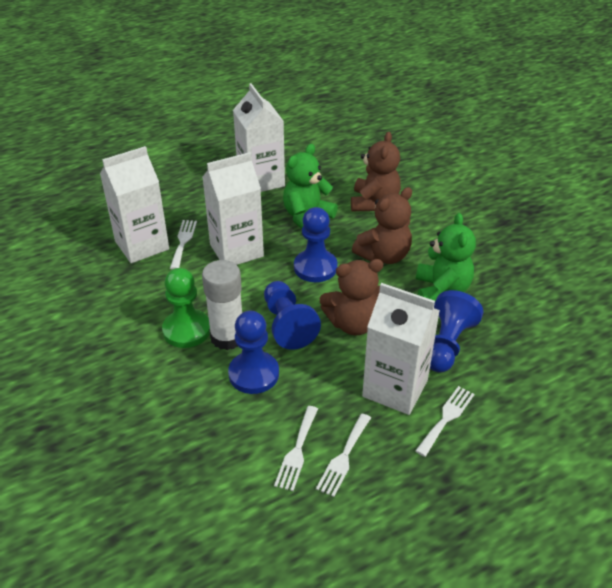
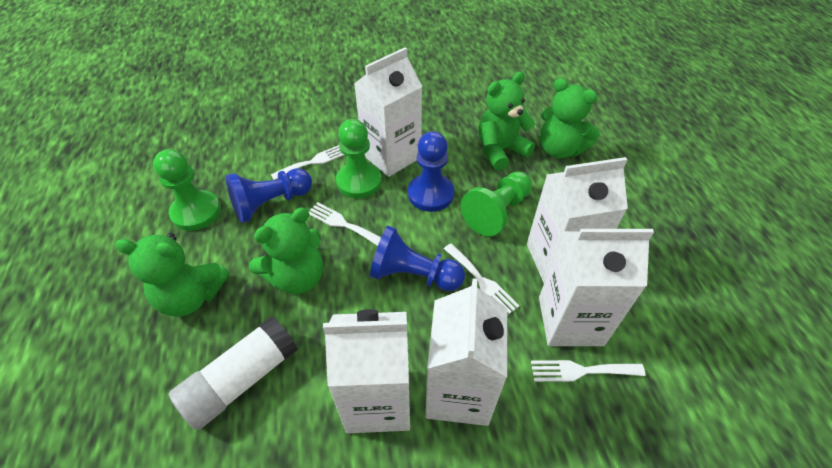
blue pawn: 4 -> 3
brown teddy bear: 3 -> 0
green pawn: 1 -> 3
green teddy bear: 2 -> 4
white carton: 4 -> 5

